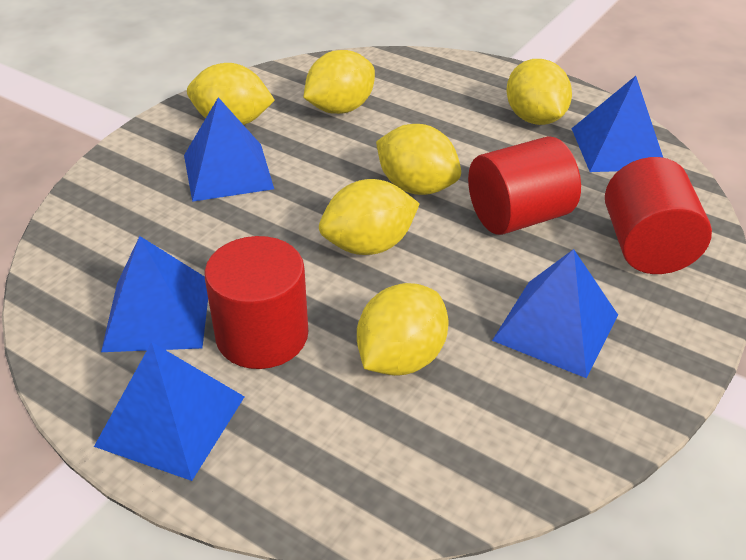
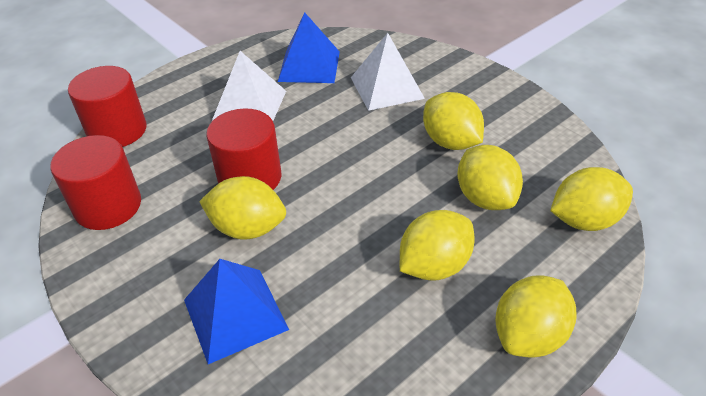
blue pyramid: 5 -> 2
white pyramid: 0 -> 2

